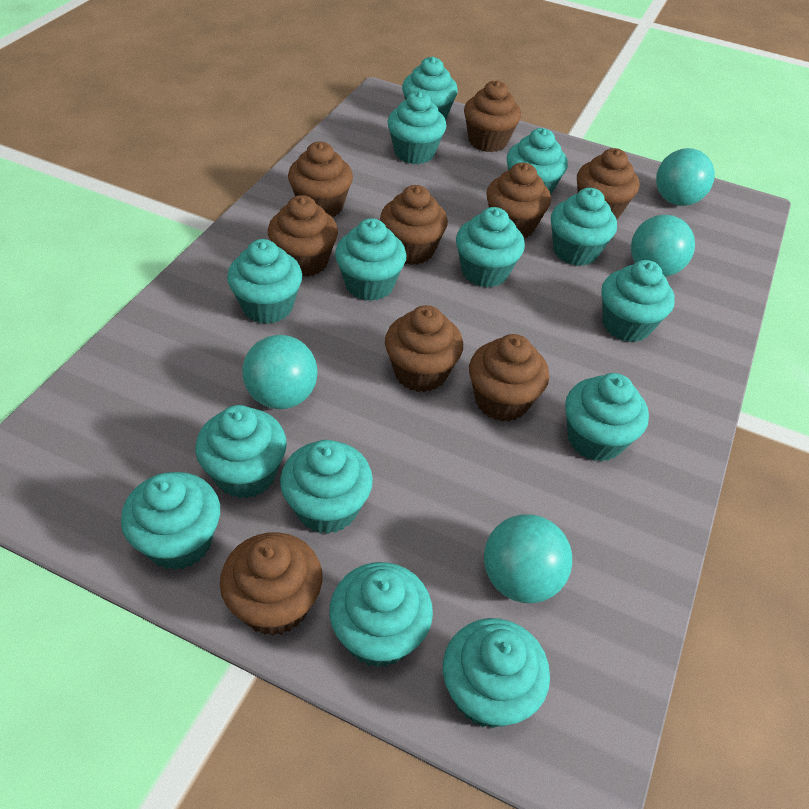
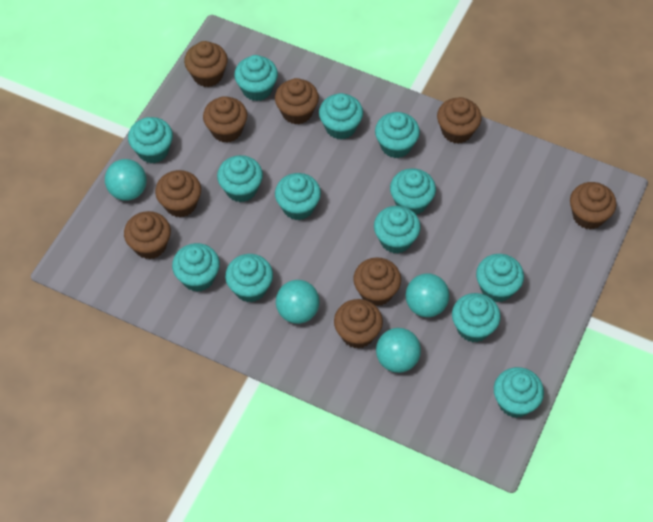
turquoise cupcake: 14 -> 13

